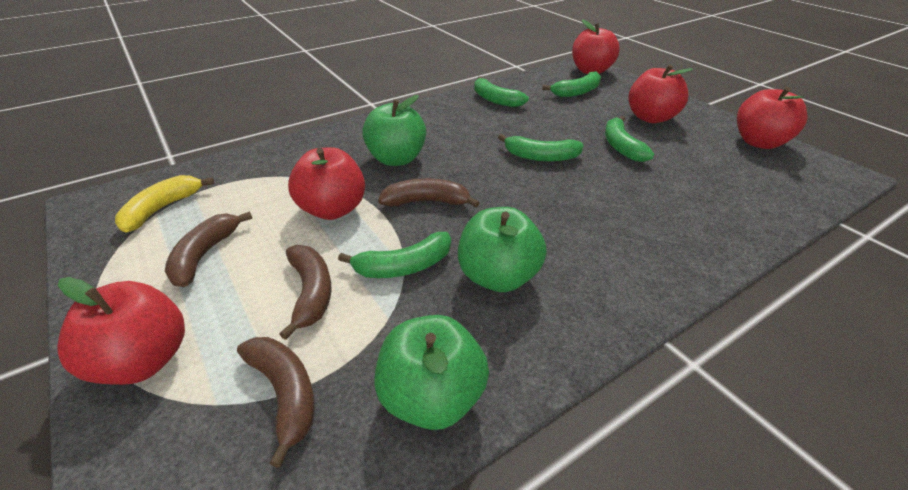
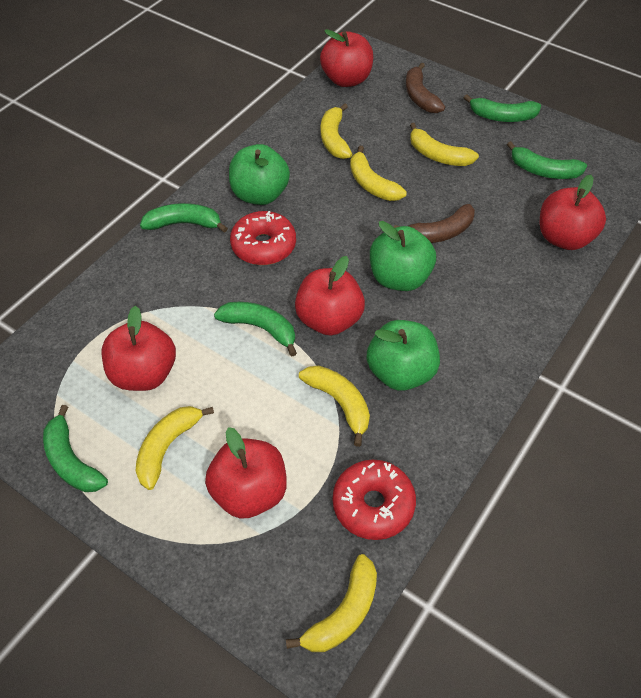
brown banana: 4 -> 2
red donut: 0 -> 2
yellow banana: 1 -> 6

